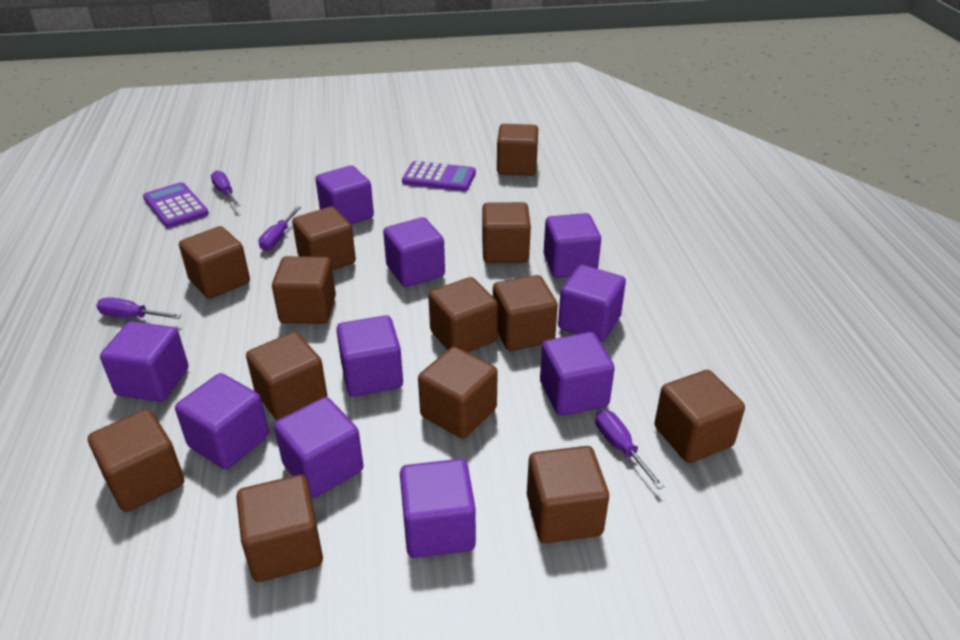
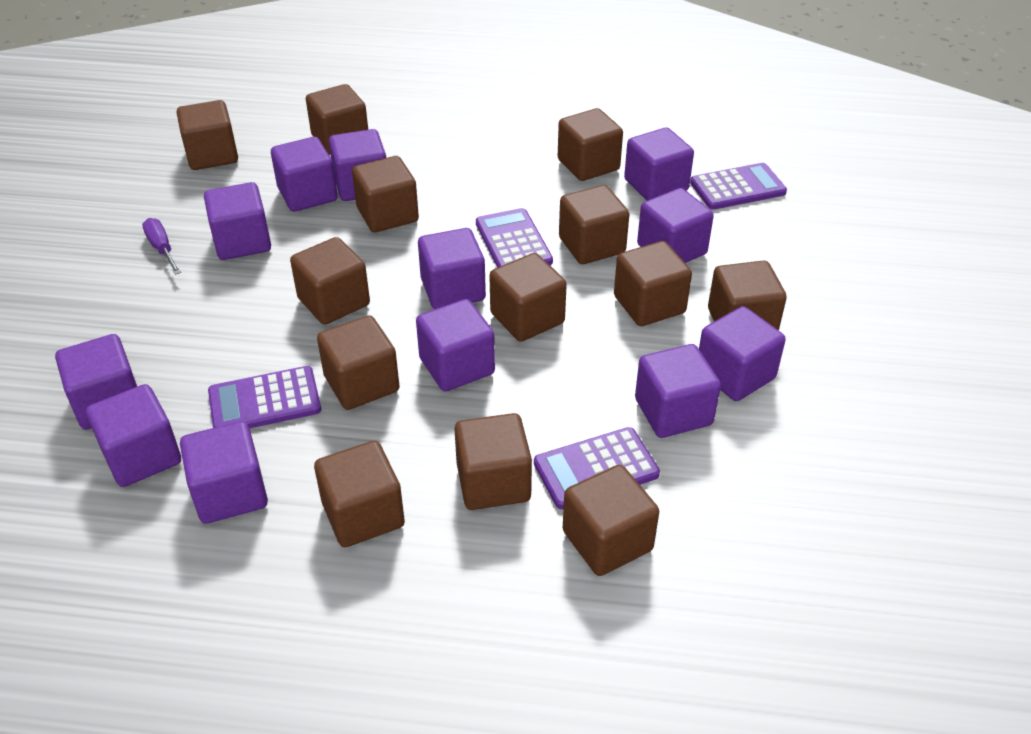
purple calculator: 2 -> 4
purple cube: 10 -> 12
purple screwdriver: 4 -> 1

